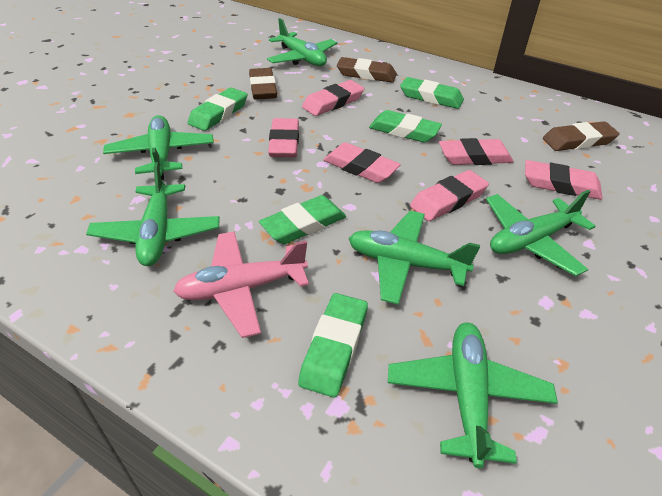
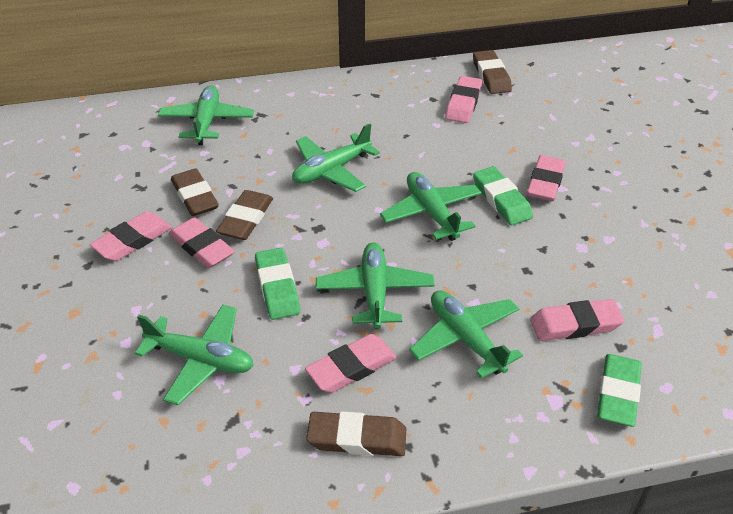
brown eraser: 3 -> 4
green eraser: 5 -> 3
pink plane: 1 -> 0

